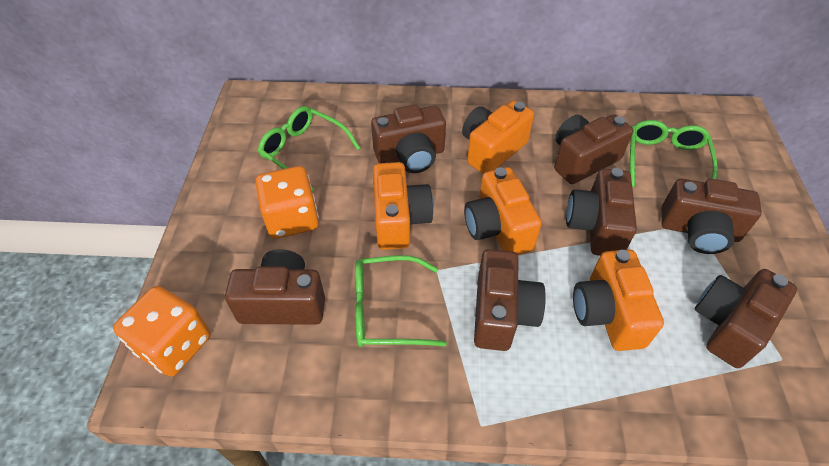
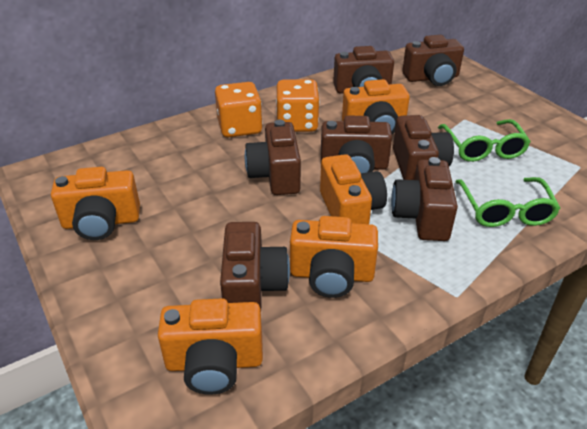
green glasses: 3 -> 2
orange camera: 4 -> 5

